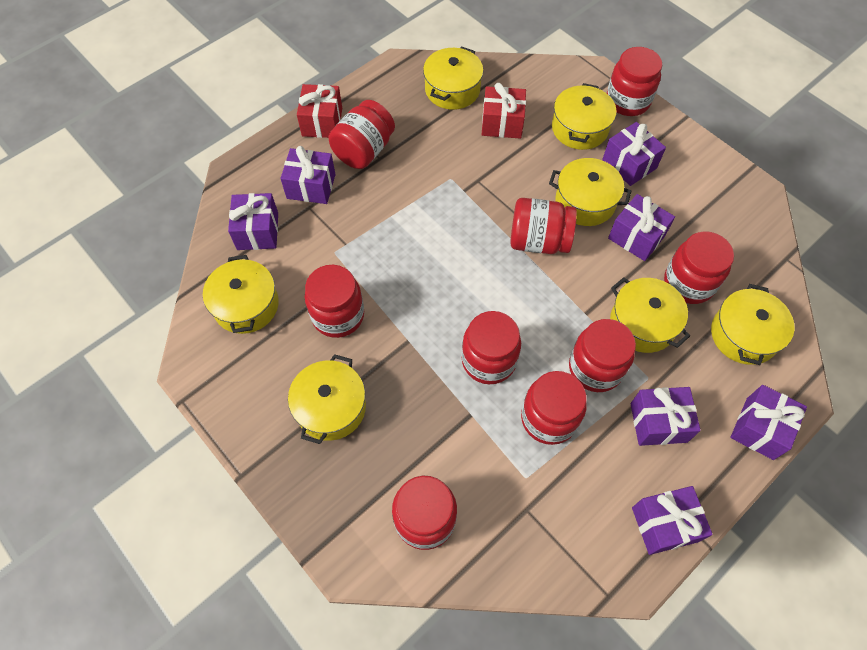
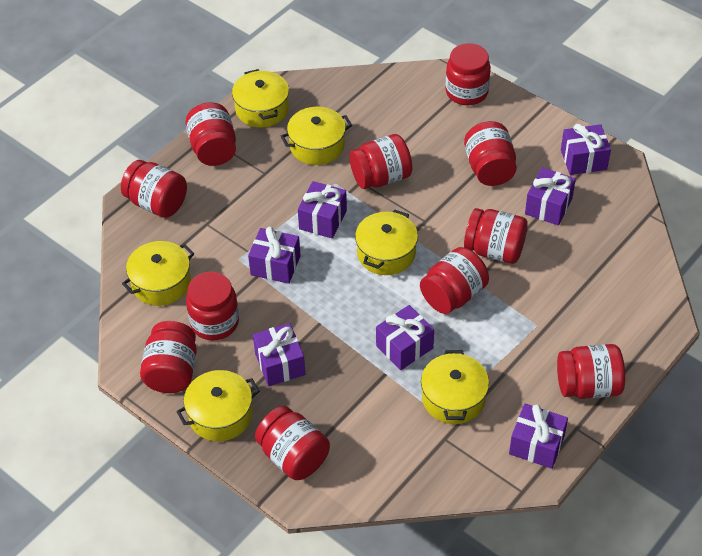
red gift: 2 -> 0
red jar: 9 -> 11
yellow pot: 7 -> 6

